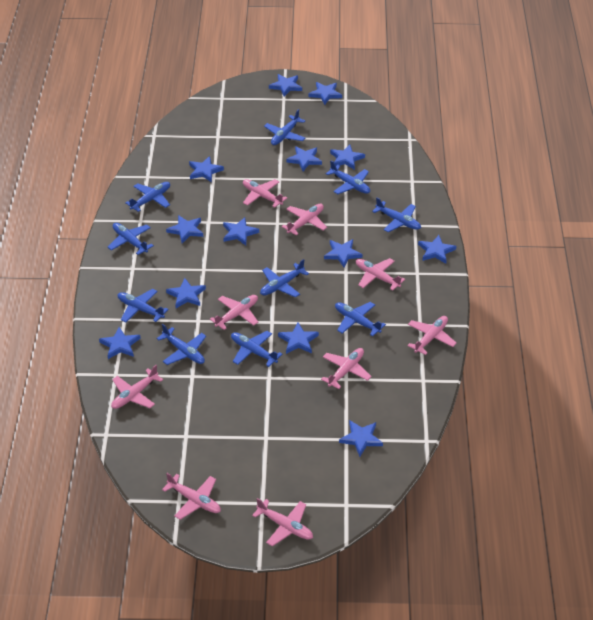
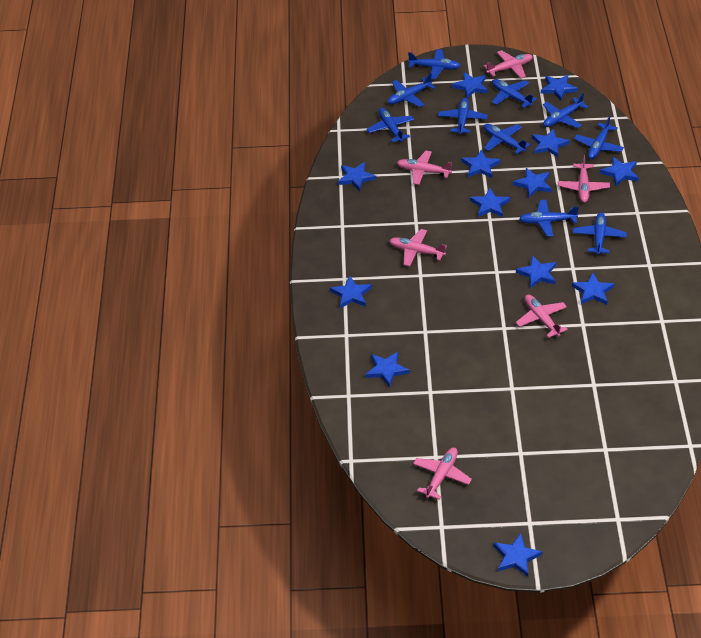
pink plane: 9 -> 6

